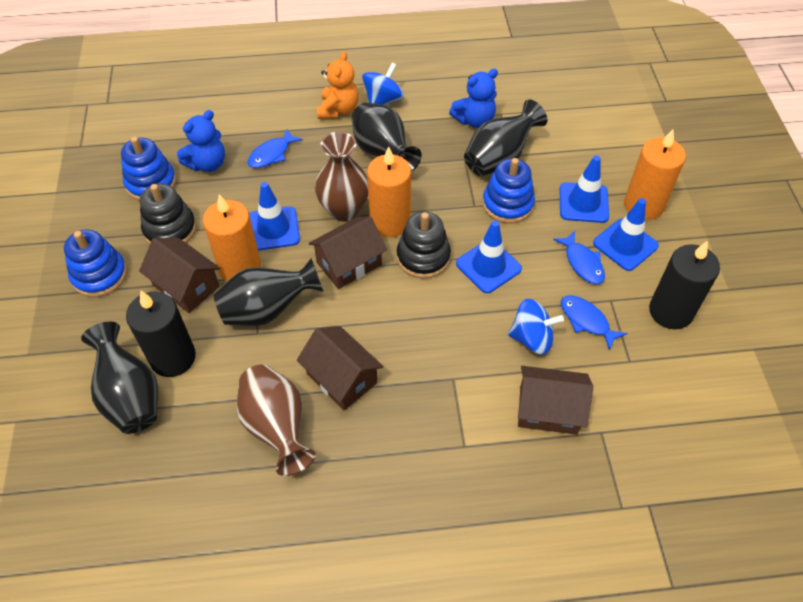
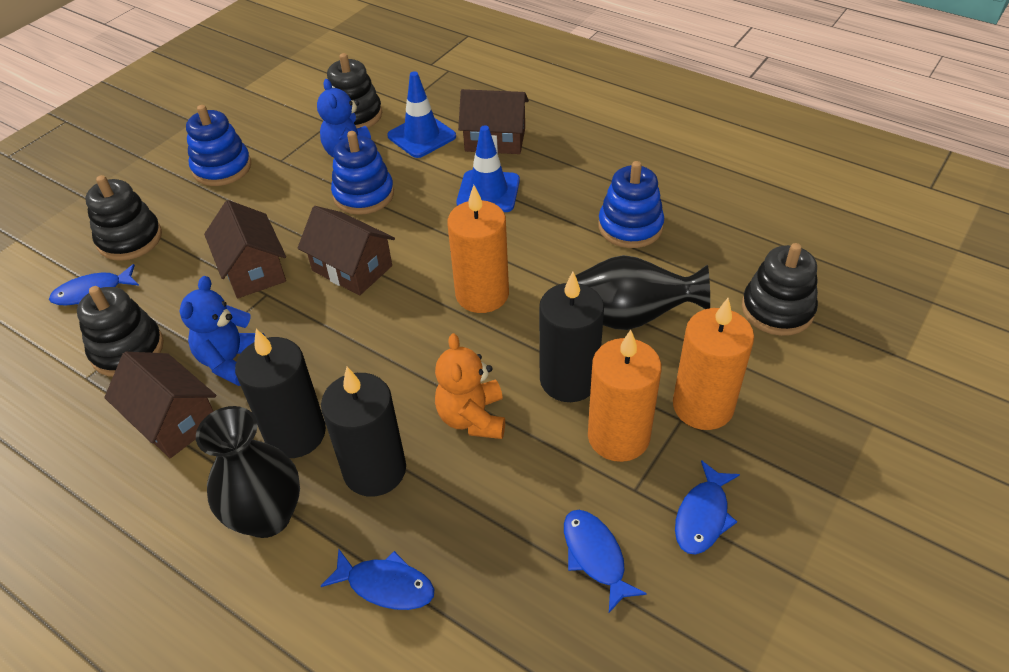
black candle: 2 -> 3
black stacking toy: 2 -> 4
black vase: 4 -> 2
blue fish: 3 -> 4
blue spinning top: 2 -> 0
blue traffic cone: 4 -> 2
brown vase: 2 -> 0

